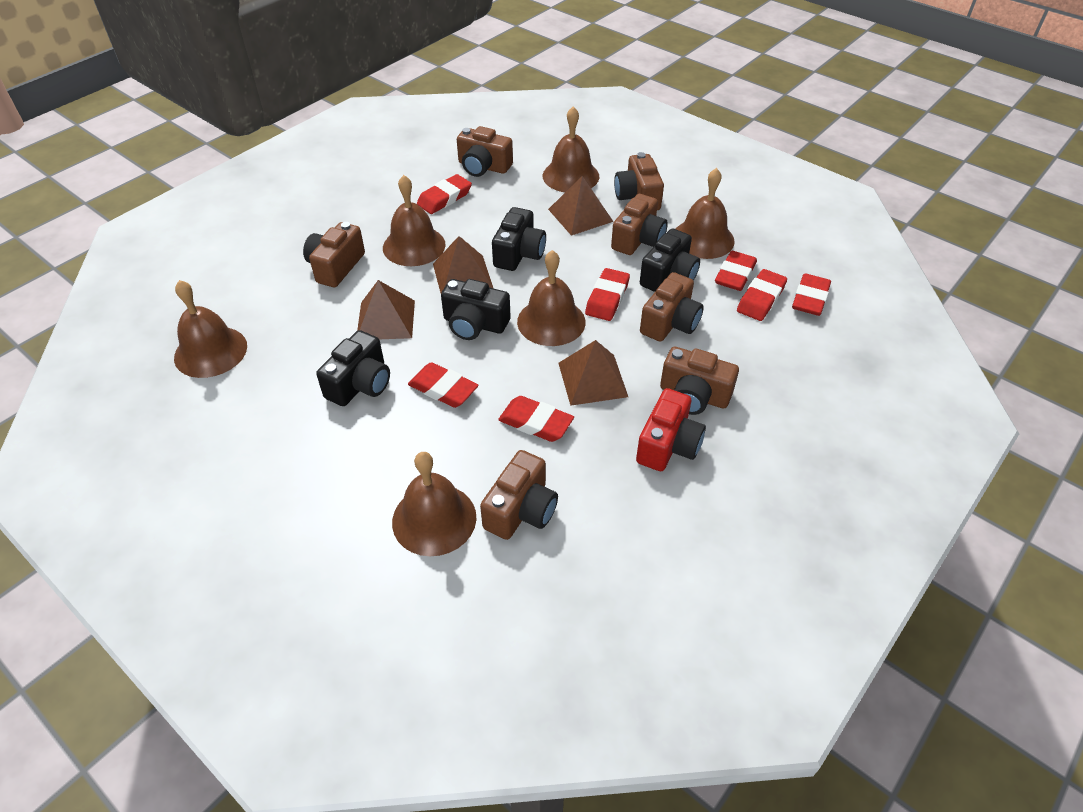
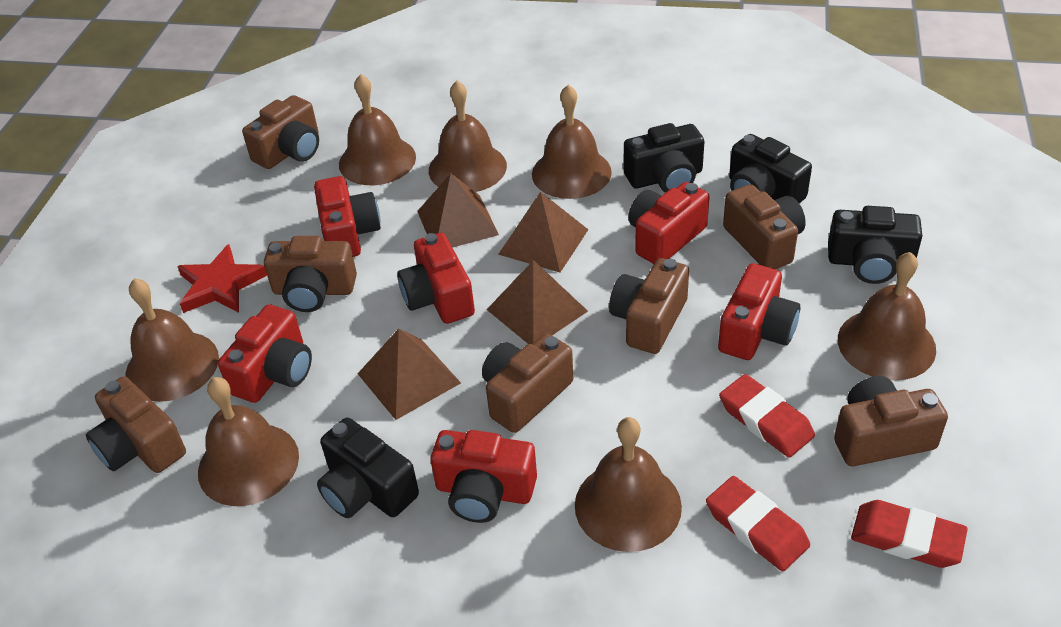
brown bell: 6 -> 7
red camera: 1 -> 6
red eraser: 7 -> 3
red star: 0 -> 1

